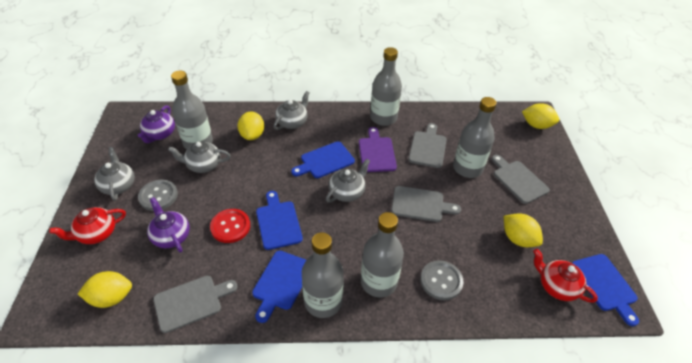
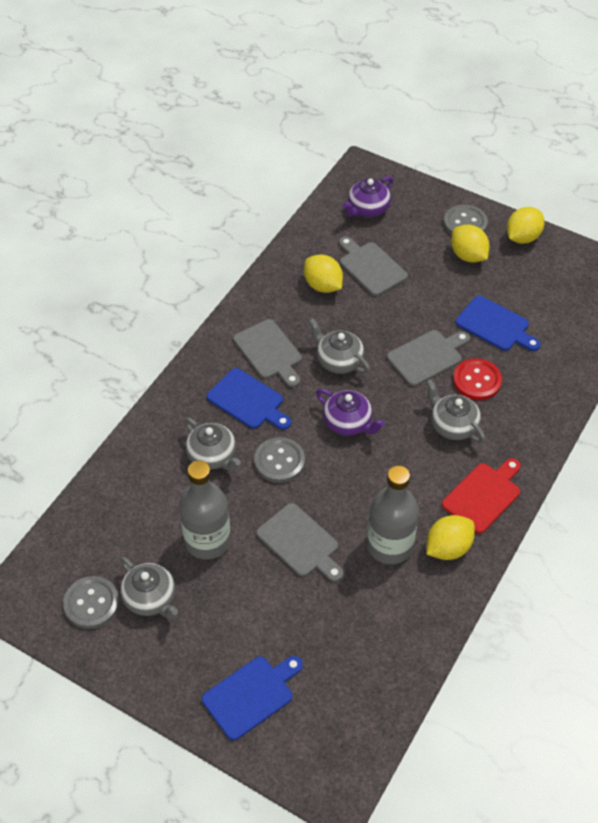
blue cutting board: 4 -> 3
grey bottle: 5 -> 2
grey button: 2 -> 3
purple cutting board: 1 -> 0
red cutting board: 0 -> 1
red teapot: 2 -> 0

